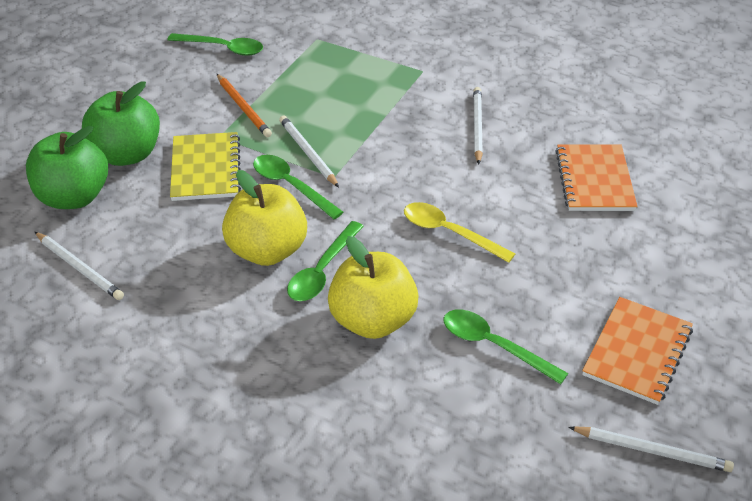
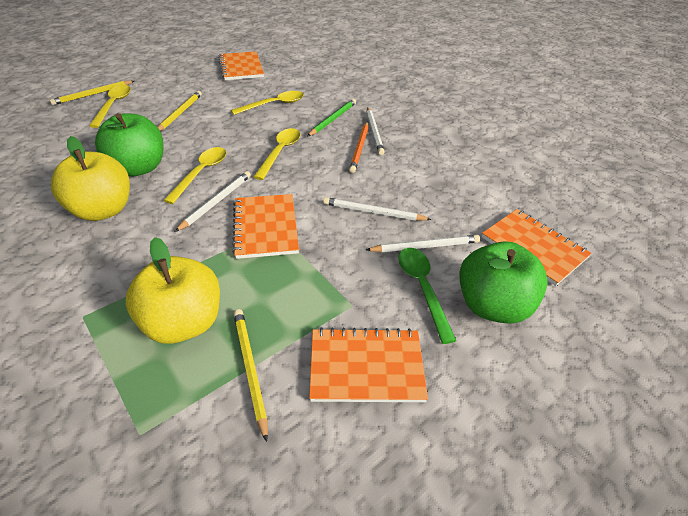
green pencil: 0 -> 1
green spoon: 4 -> 1
orange notebook: 2 -> 4
yellow notebook: 1 -> 0
yellow pencil: 0 -> 3
yellow spoon: 1 -> 4

